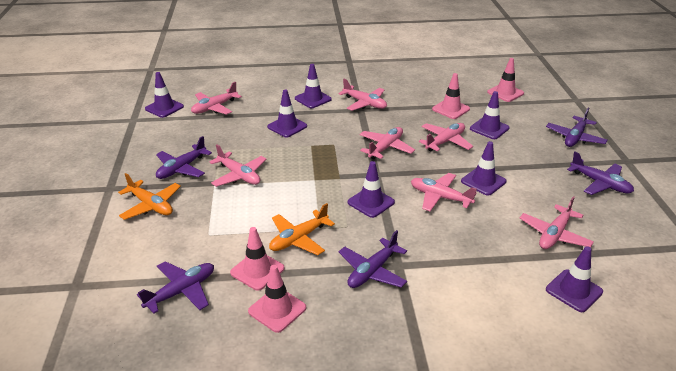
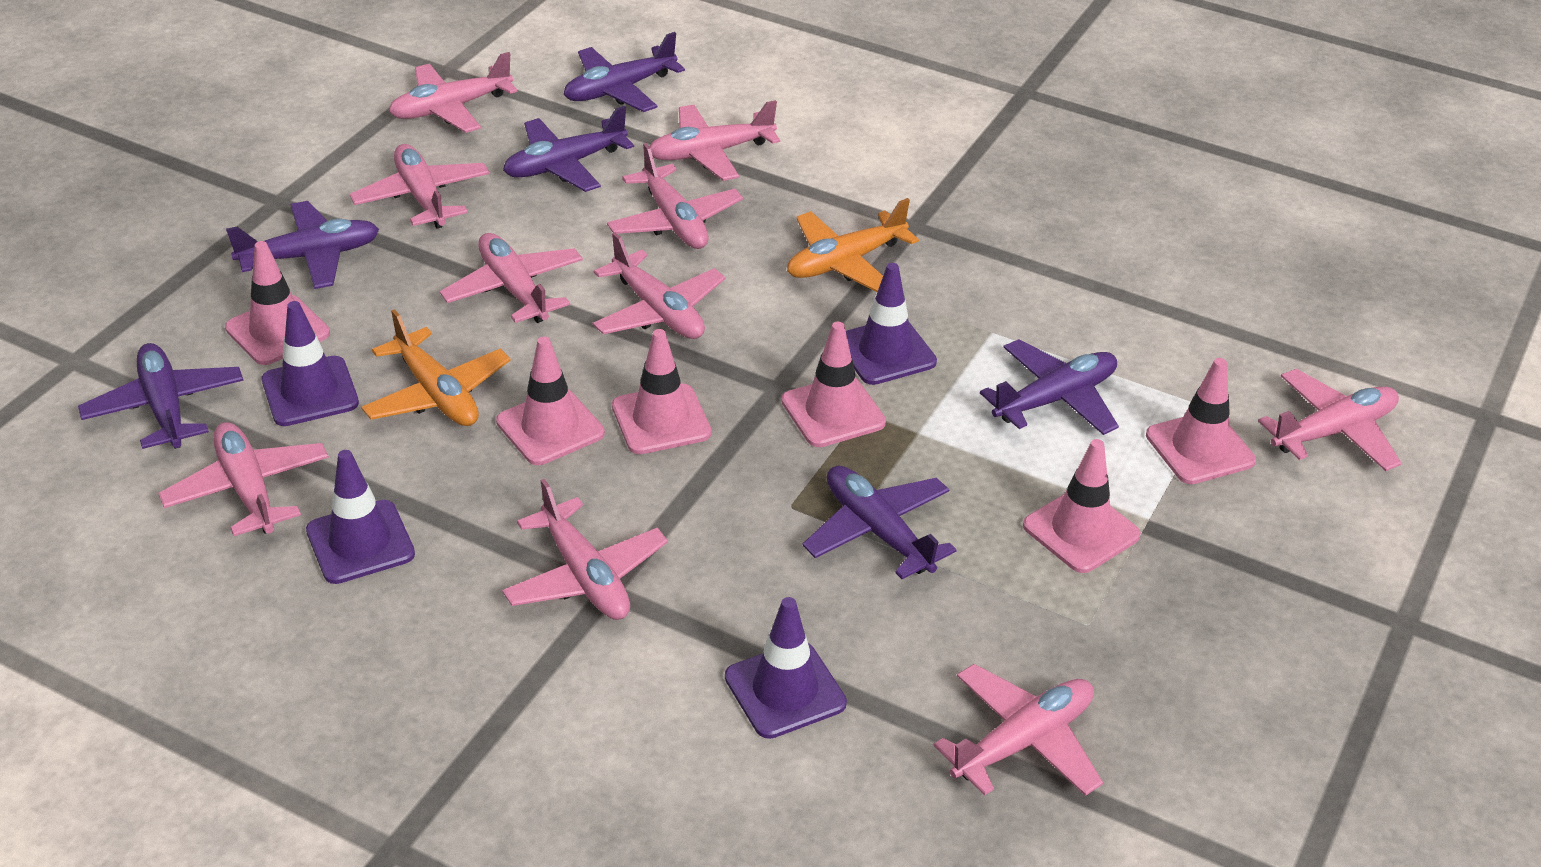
pink plane: 7 -> 10
pink traffic cone: 4 -> 6
purple plane: 5 -> 6
purple traffic cone: 7 -> 4

